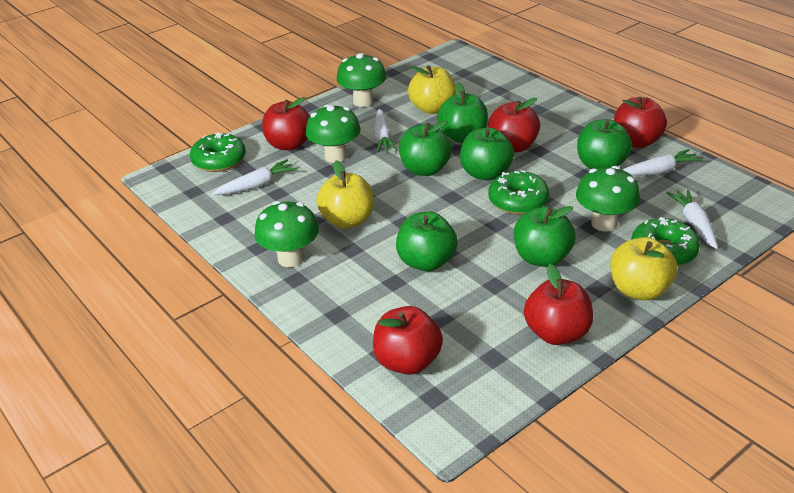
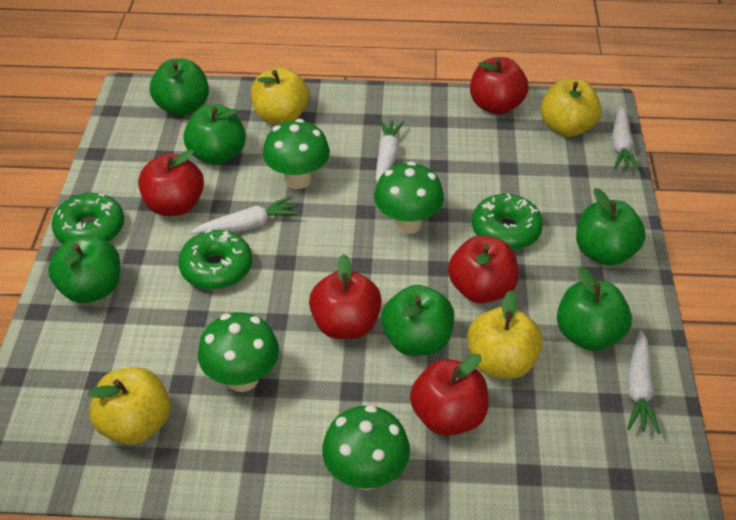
yellow apple: 3 -> 4

